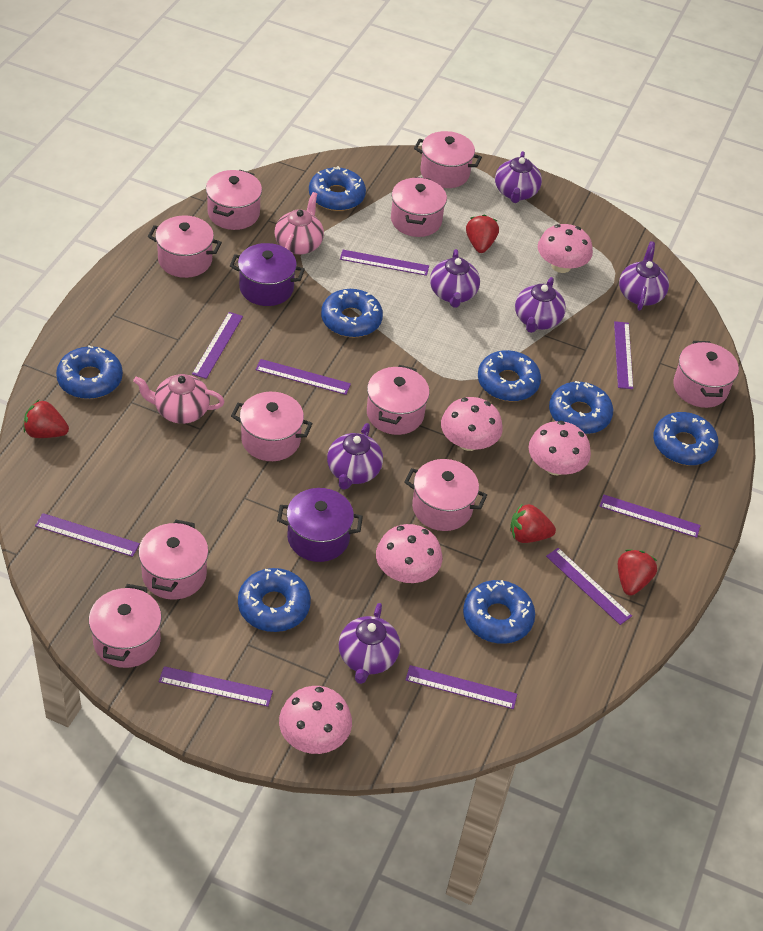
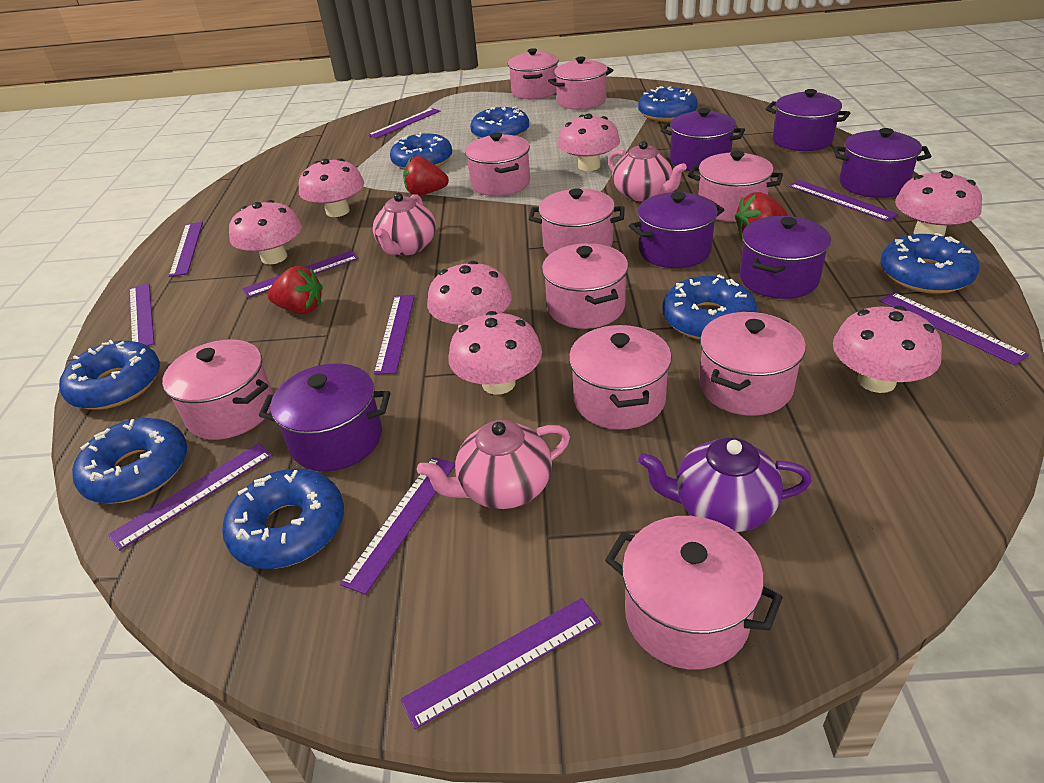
pink mushroom: 5 -> 7
pink teapot: 2 -> 3
purple pot: 2 -> 6
purple ruler: 9 -> 10
purple teapot: 6 -> 1
red strawberry: 4 -> 3

